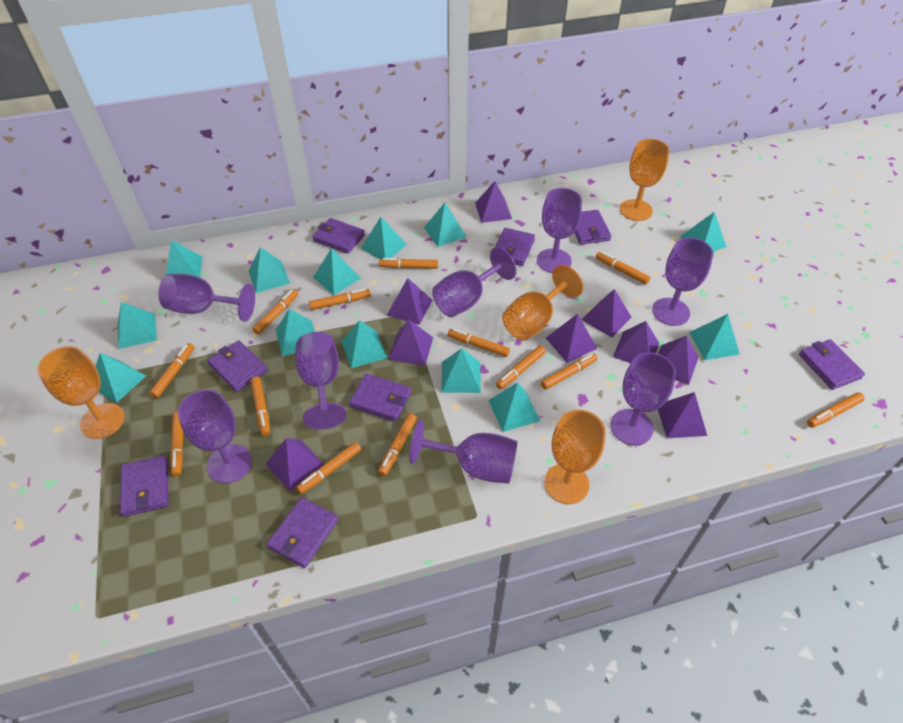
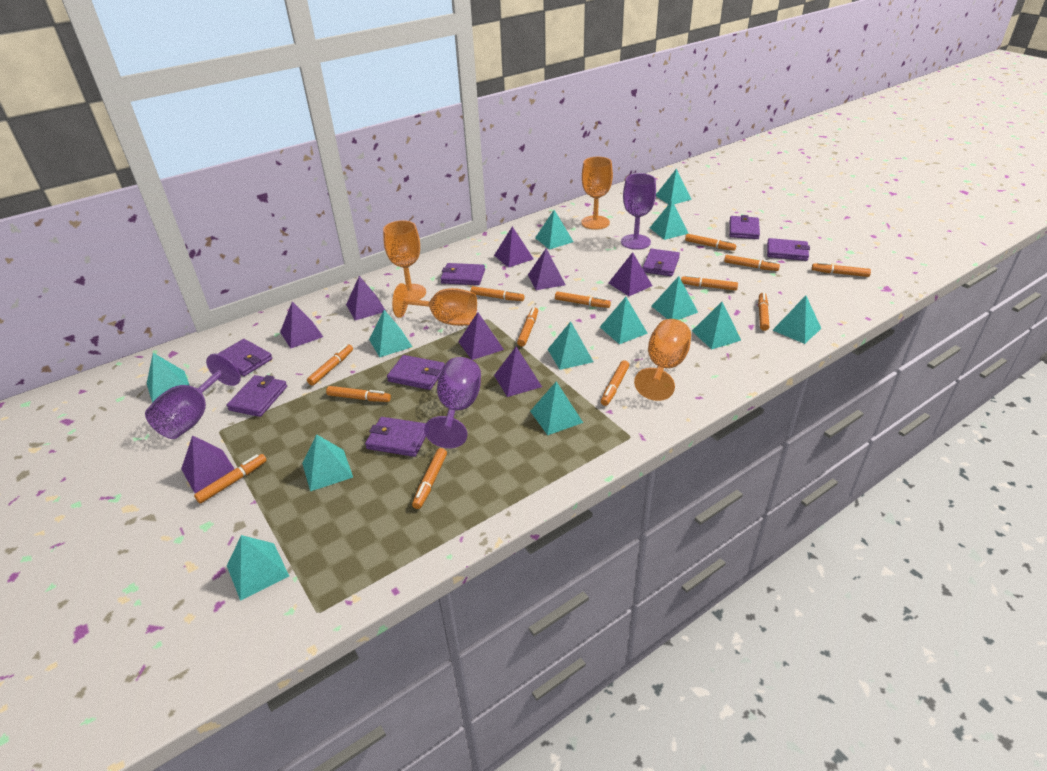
purple goblet: 8 -> 3
purple pyramid: 9 -> 8

